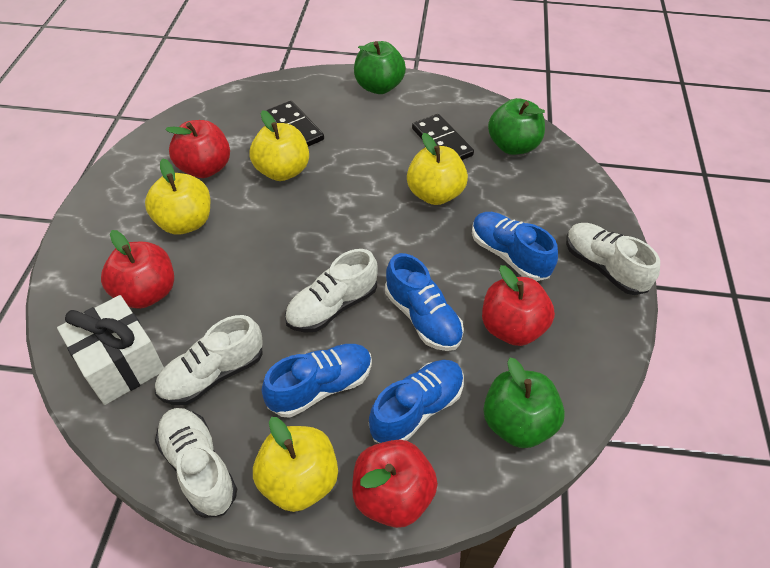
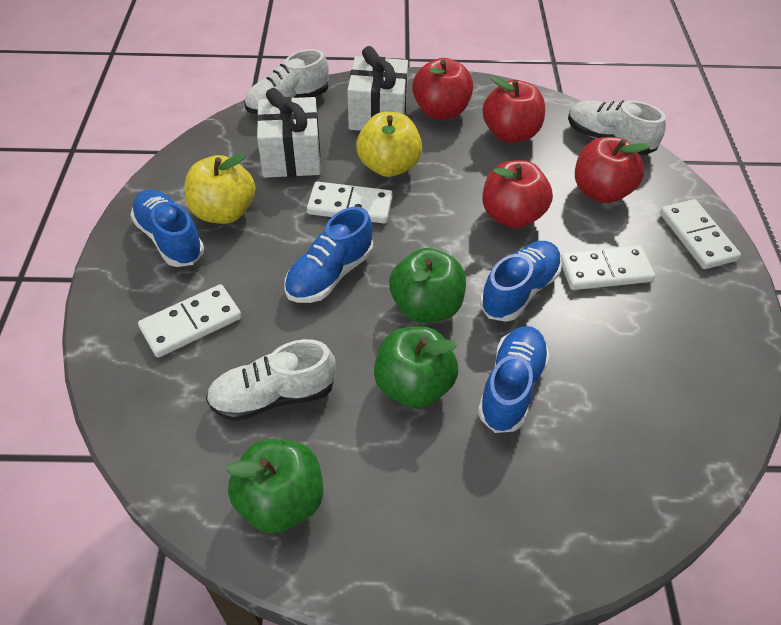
black domino: 2 -> 0
white domino: 0 -> 4
white gift: 1 -> 2
white shoe: 4 -> 3
yellow apple: 4 -> 2

